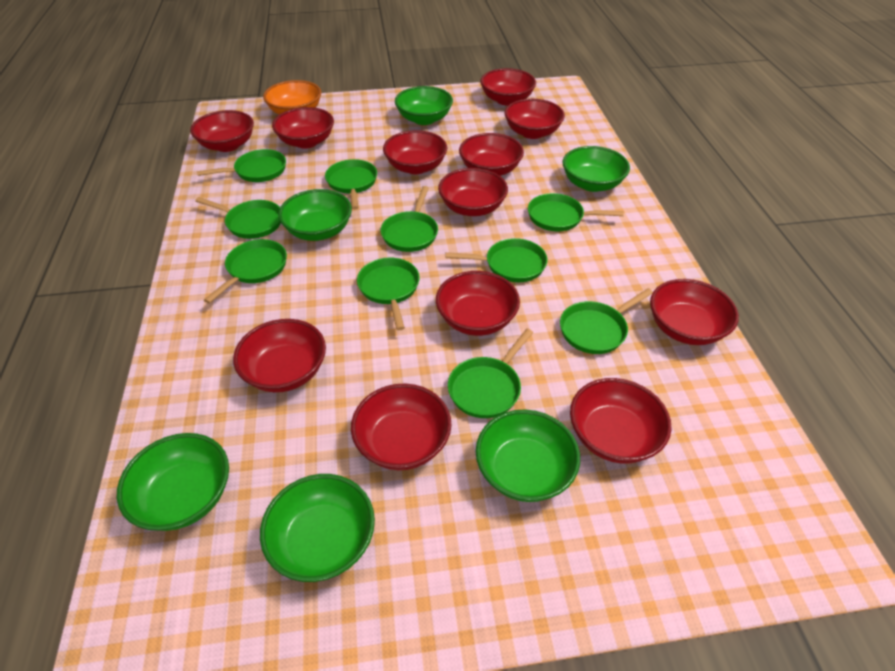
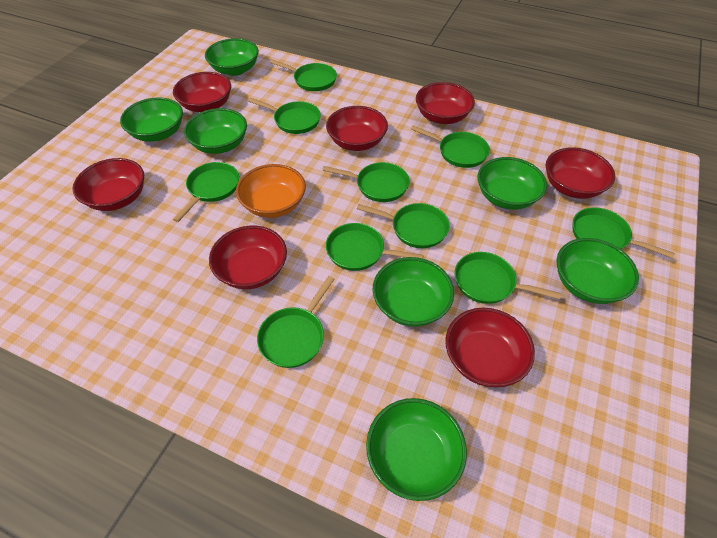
green bowl: 6 -> 7
red bowl: 12 -> 7

